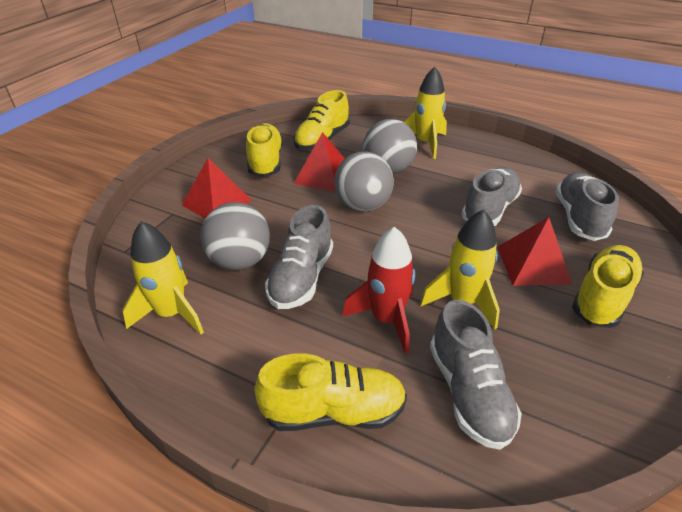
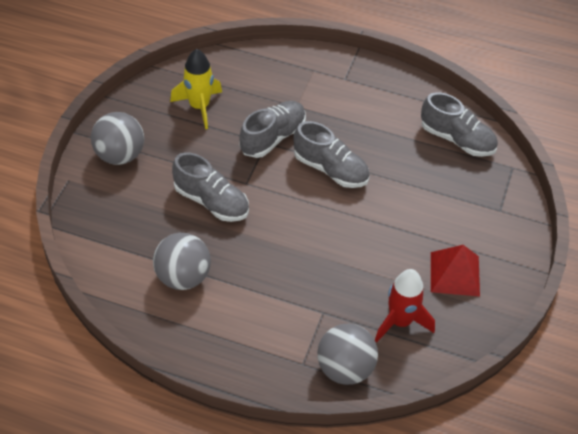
red pyramid: 3 -> 1
yellow rocket: 3 -> 1
yellow shoe: 4 -> 0

